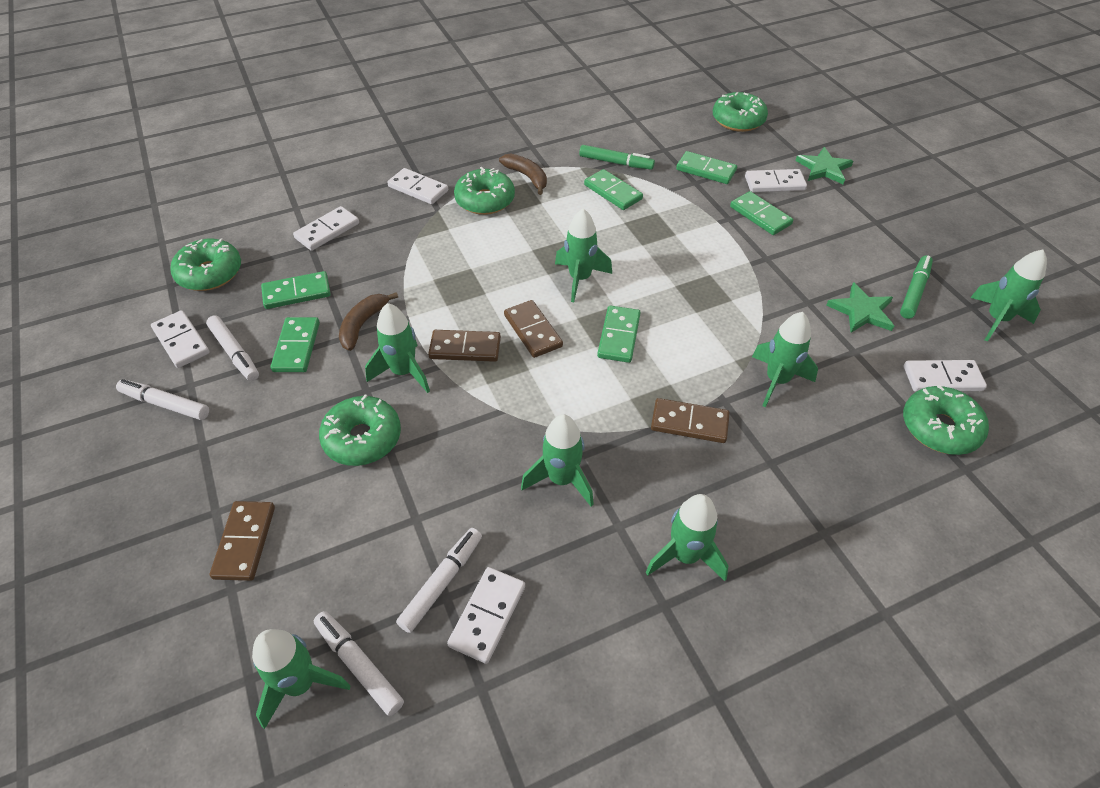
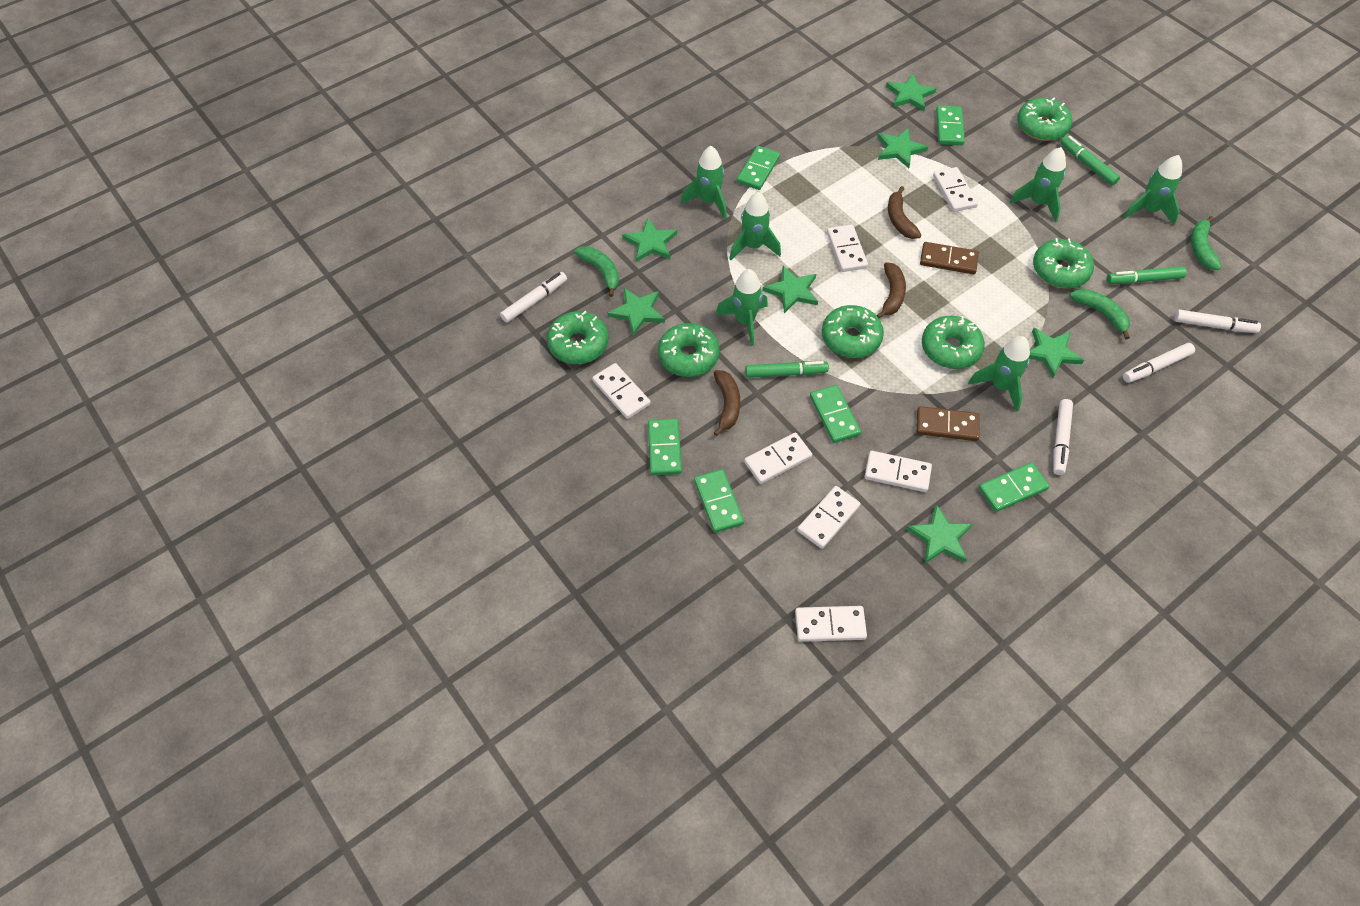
brown banana: 2 -> 3
brown domino: 4 -> 2
green banana: 0 -> 3
green donut: 5 -> 6
green marker: 2 -> 3
green rocket: 7 -> 6
green star: 2 -> 7
white domino: 6 -> 7

